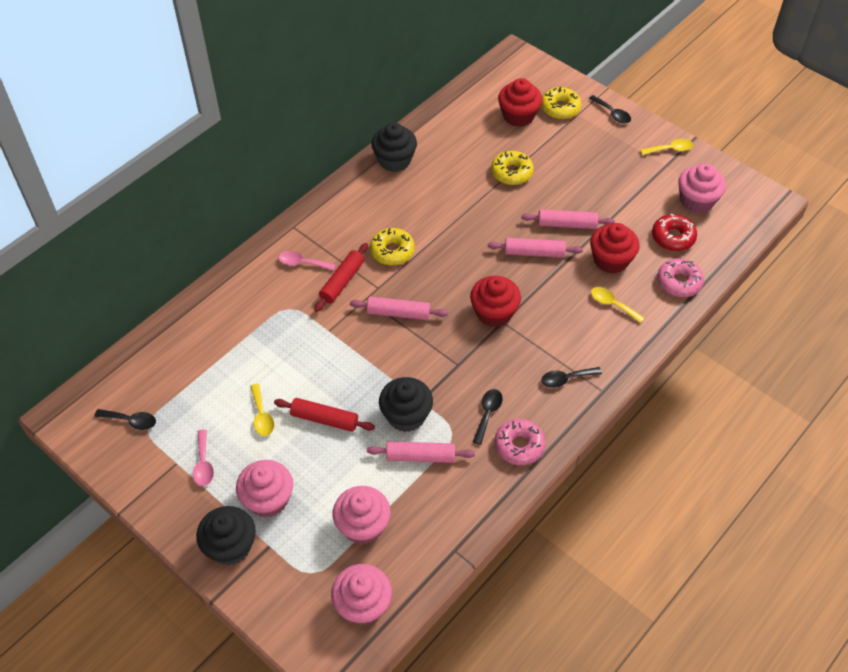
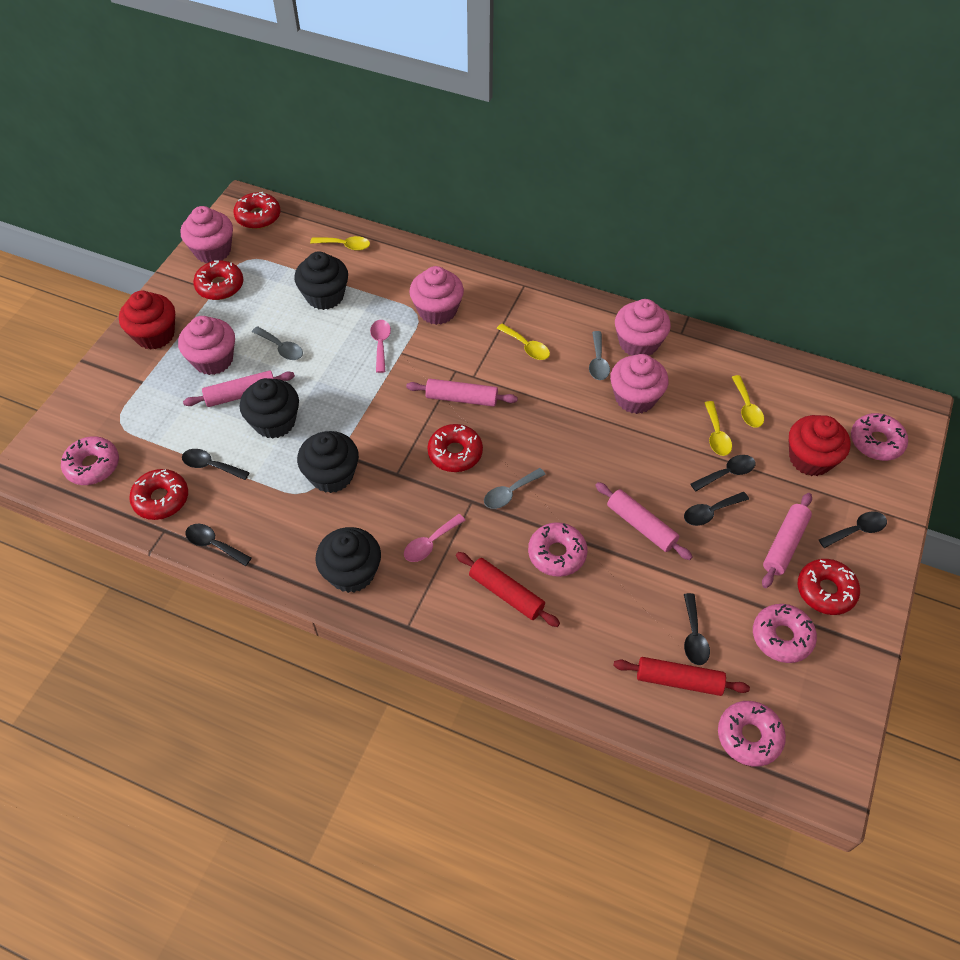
black cupcake: 3 -> 4
black spoon: 4 -> 6
grey spoon: 0 -> 3
pink cupcake: 4 -> 5
pink donut: 2 -> 5
red cupcake: 3 -> 2
red donut: 1 -> 5
yellow donut: 3 -> 0
yellow spoon: 3 -> 4

